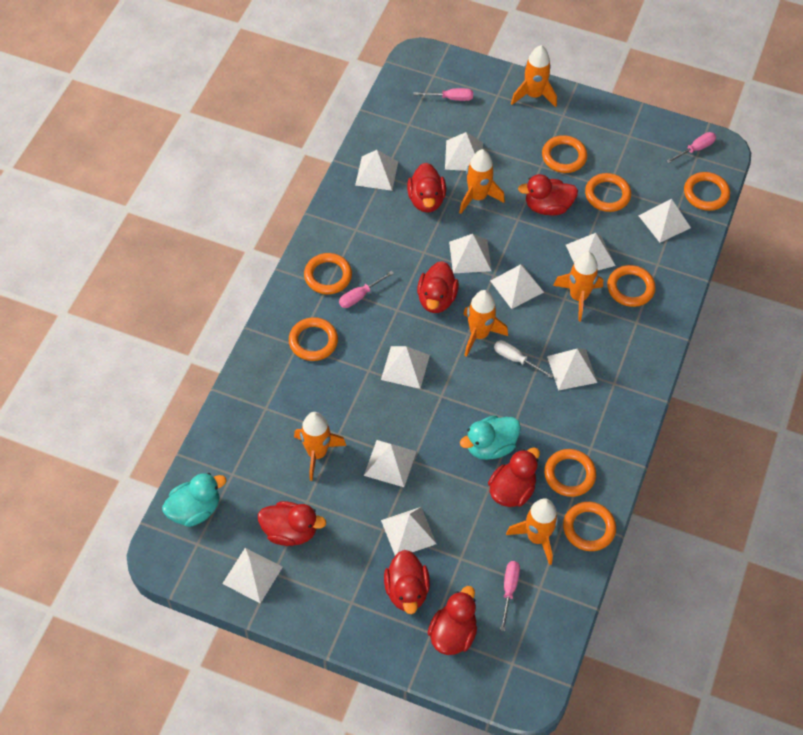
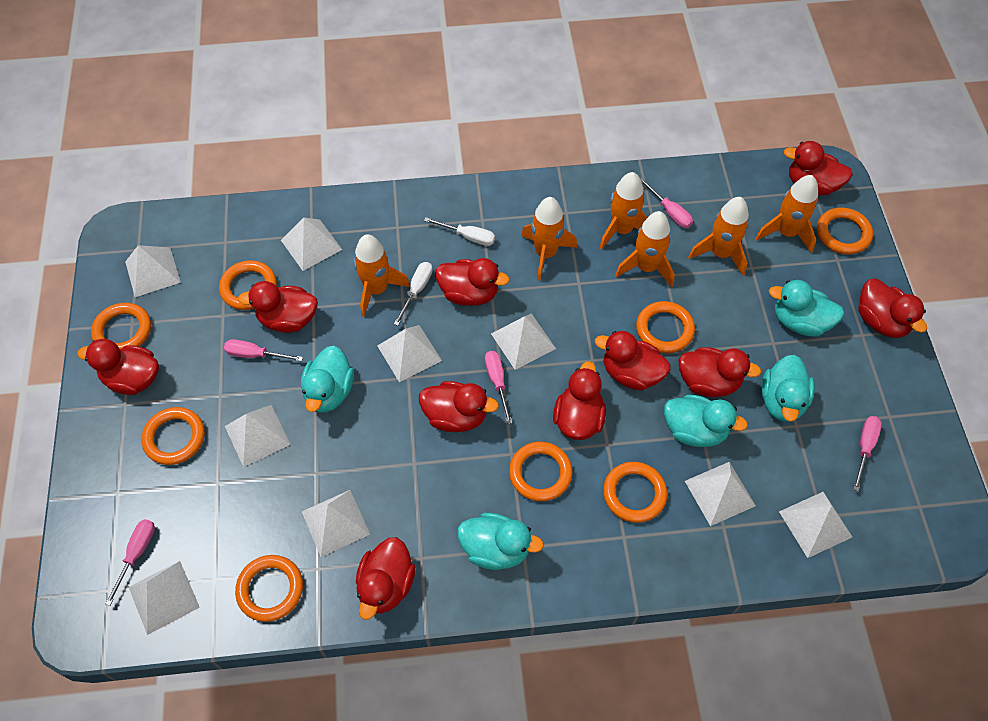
pink screwdriver: 4 -> 5
red duck: 7 -> 10
turquoise duck: 2 -> 5
white pyramid: 11 -> 9
white screwdriver: 1 -> 2

